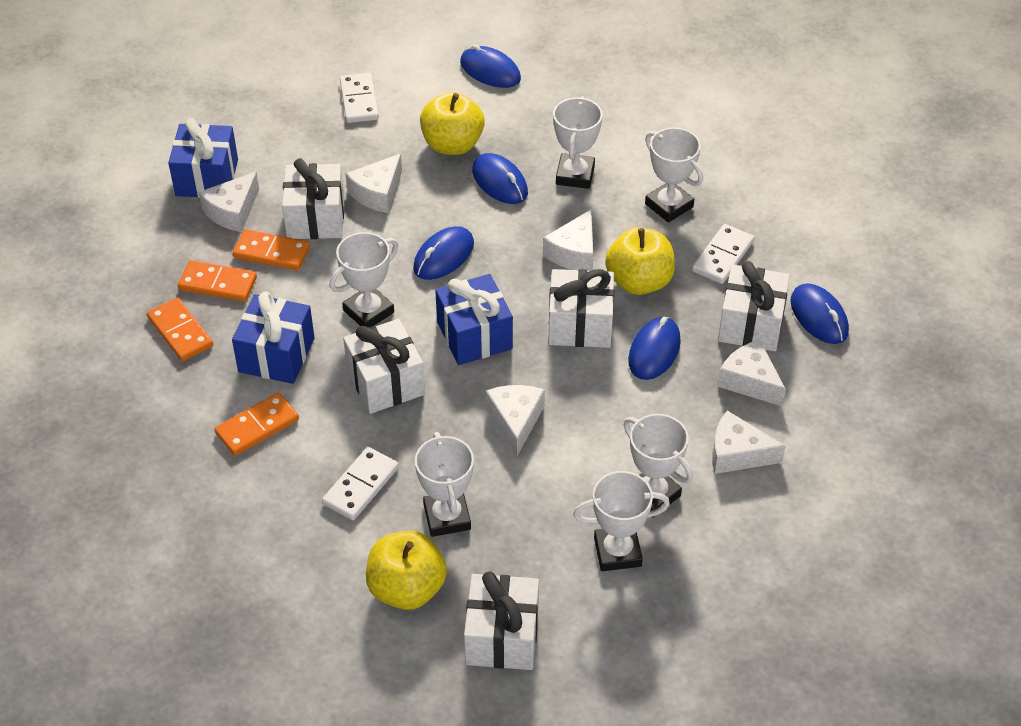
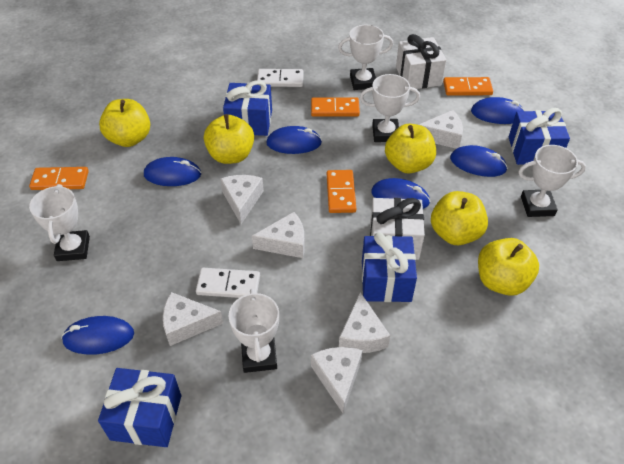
blue gift: 3 -> 4
blue mouse: 5 -> 6
white domino: 3 -> 2
white gift: 5 -> 2
white trophy: 6 -> 5
yellow apple: 3 -> 5

